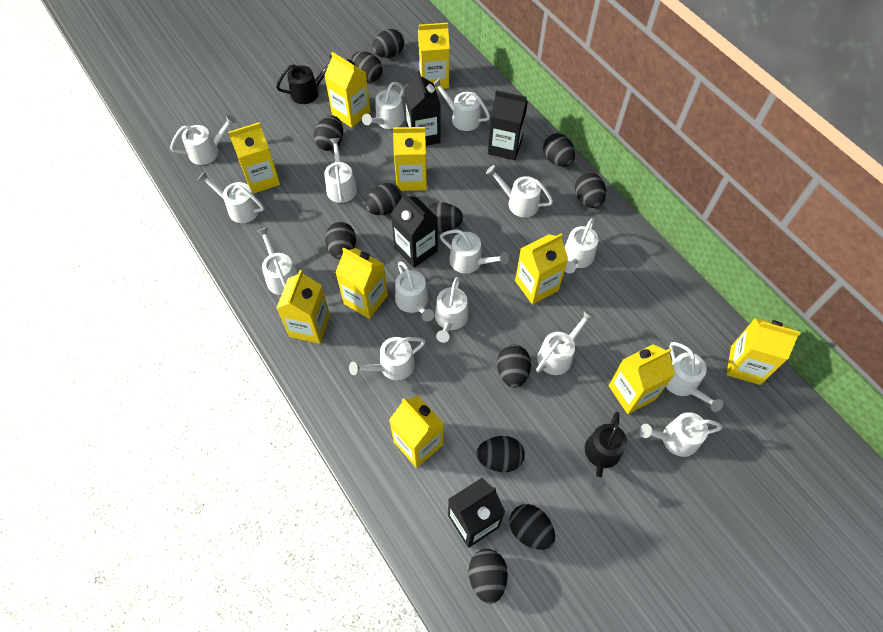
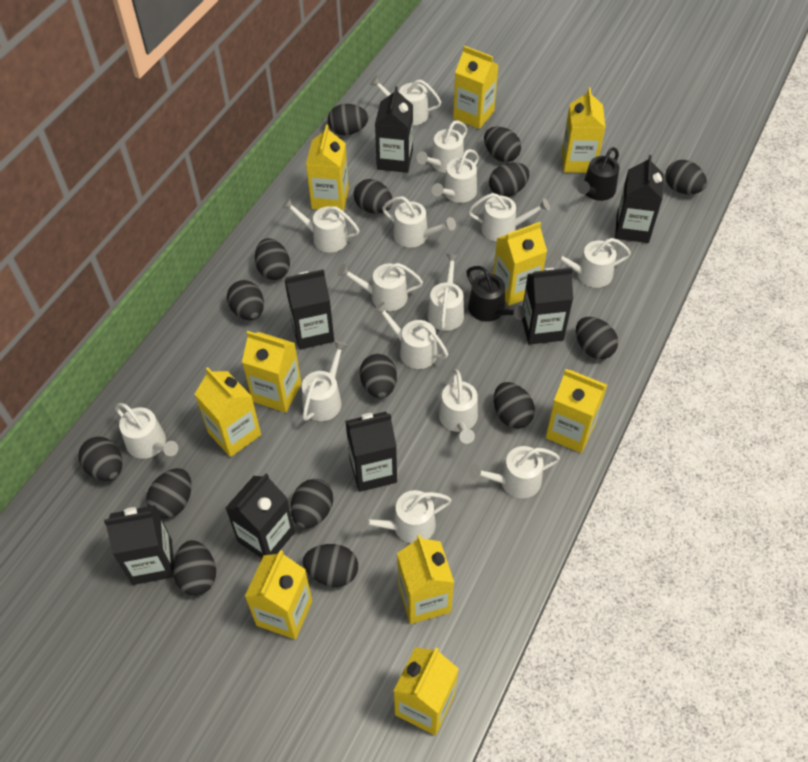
black carton: 4 -> 7
black egg: 12 -> 15

